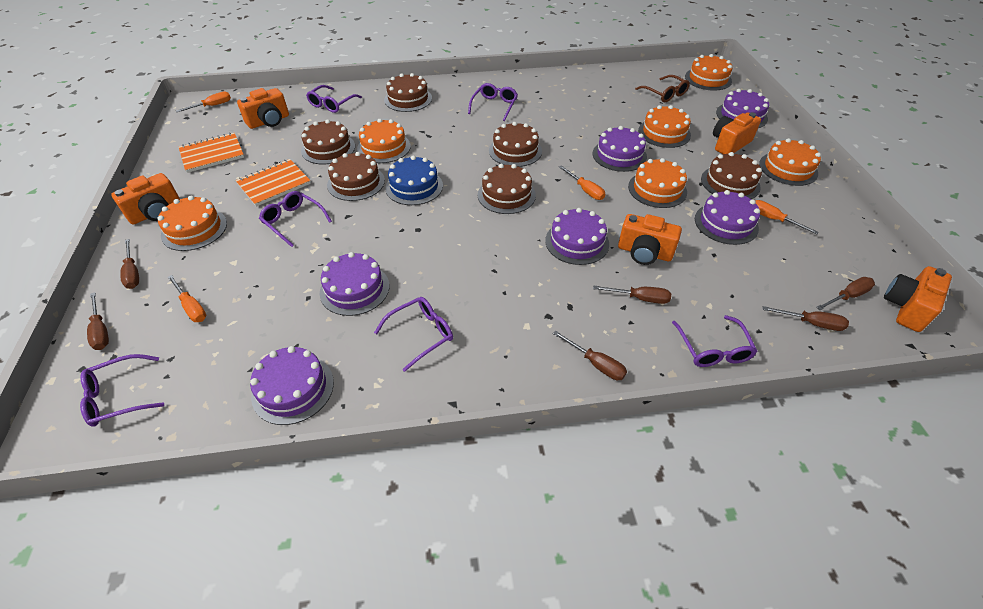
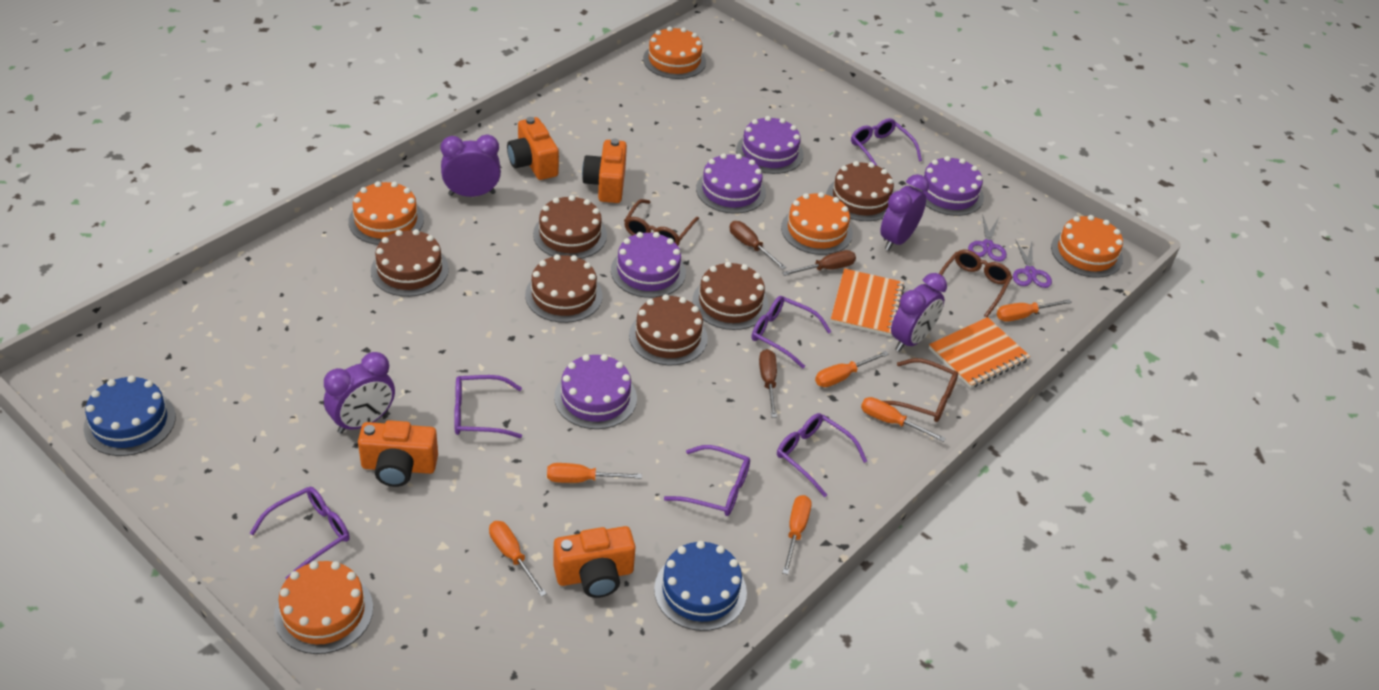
blue cake: 1 -> 2
brown glasses: 1 -> 3
brown screwdriver: 6 -> 3
orange cake: 6 -> 5
orange camera: 5 -> 4
orange screwdriver: 4 -> 6
purple cake: 6 -> 5
purple clock: 0 -> 4
purple scissors: 0 -> 2

